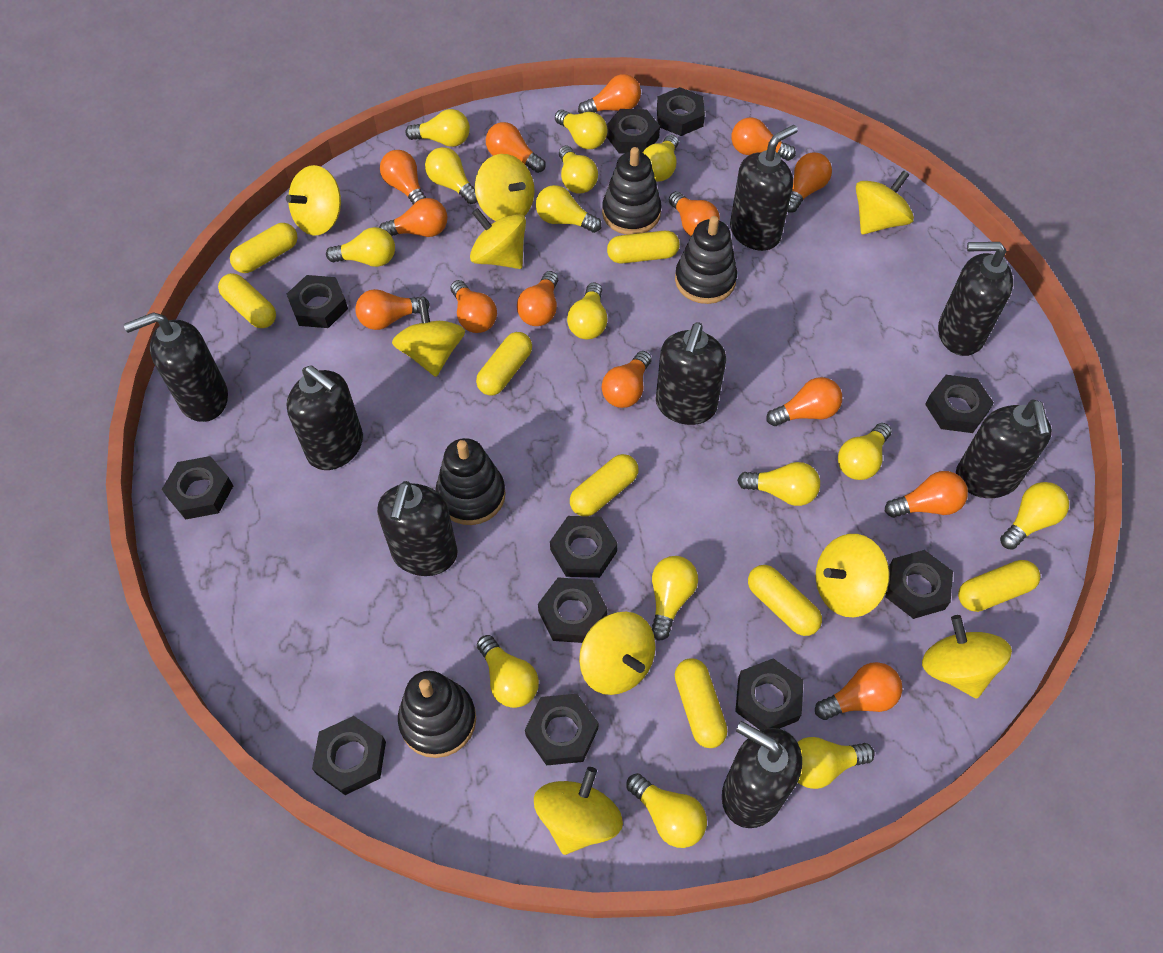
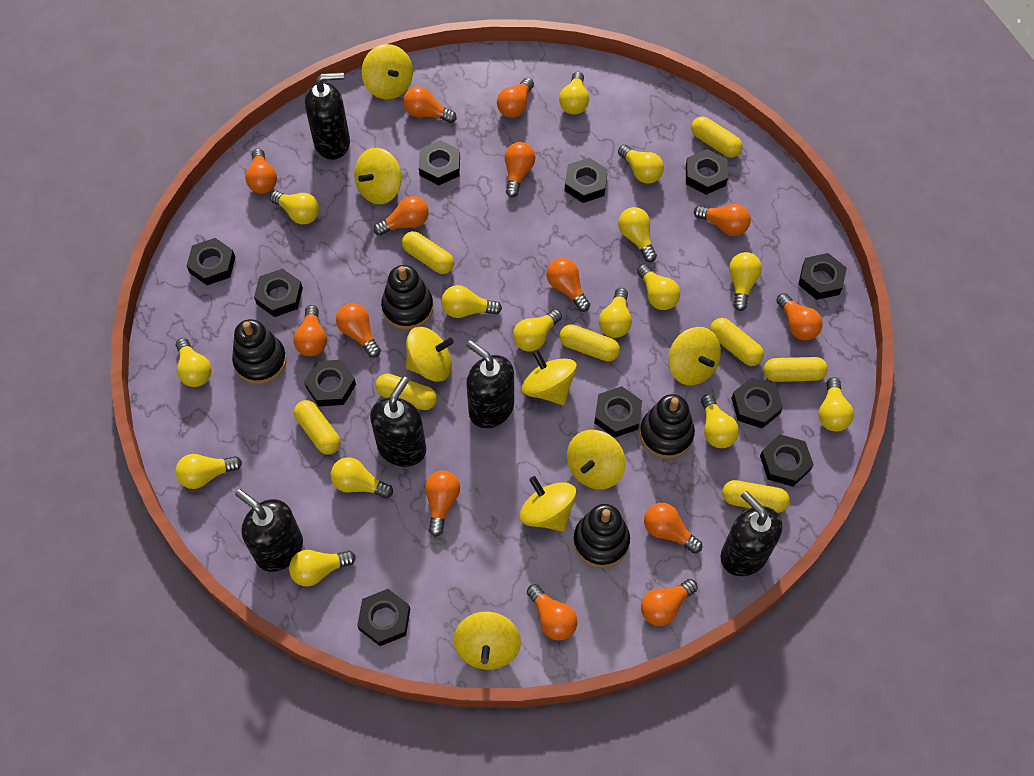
black soap dispenser: 8 -> 5
yellow spinning top: 9 -> 8

